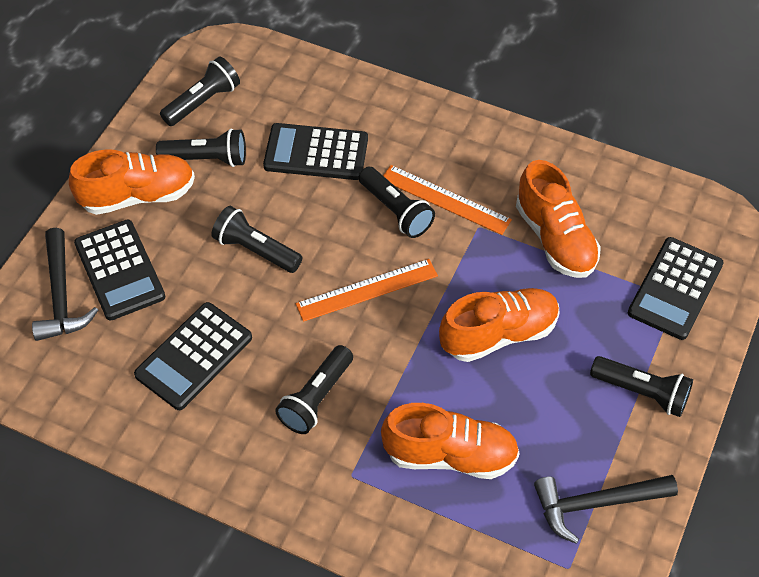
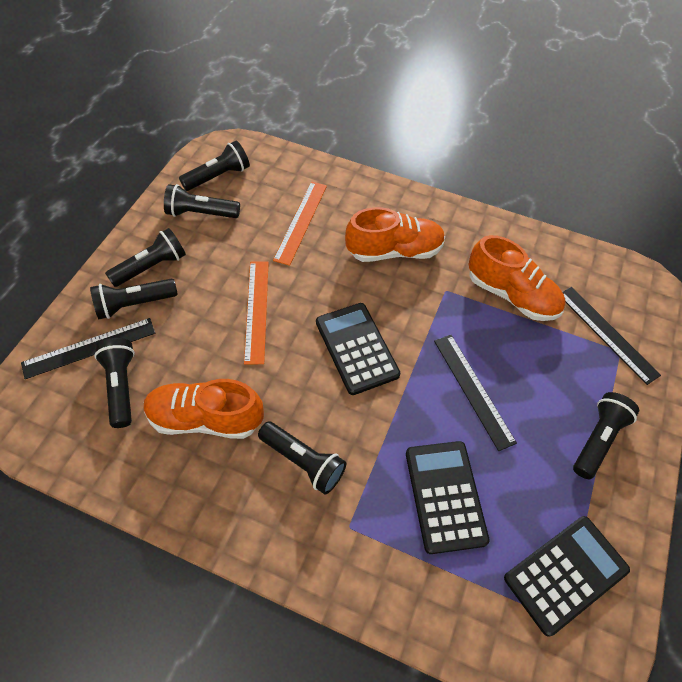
black calculator: 4 -> 3
black flashlight: 6 -> 7
black hammer: 2 -> 0
black ruler: 0 -> 3
orange shoe: 4 -> 3

